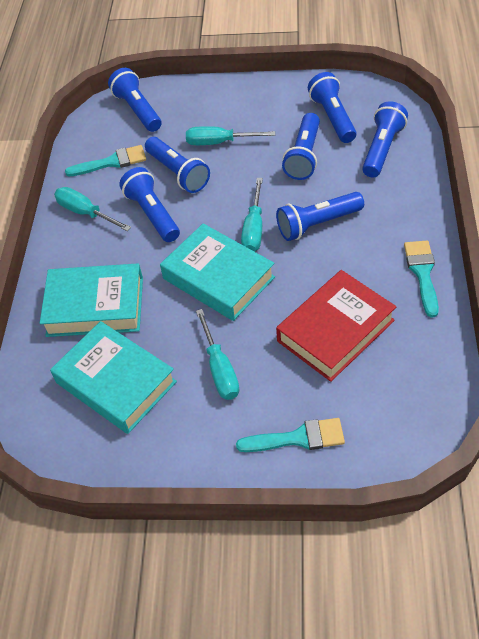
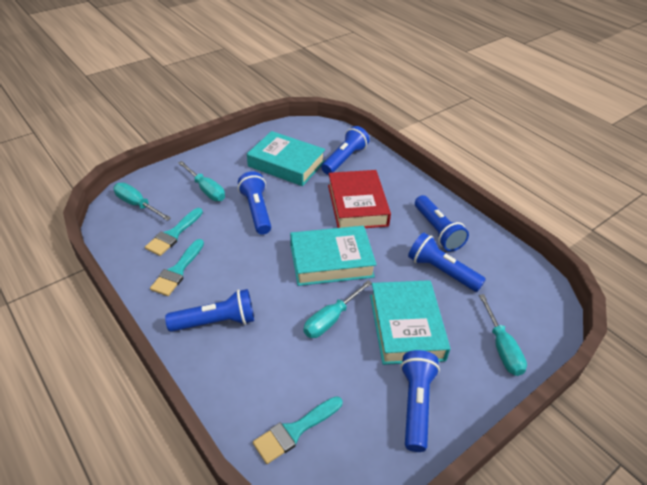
blue flashlight: 7 -> 6

